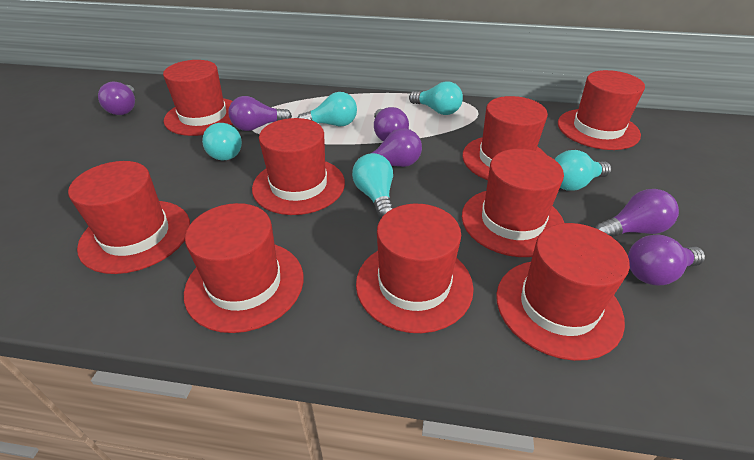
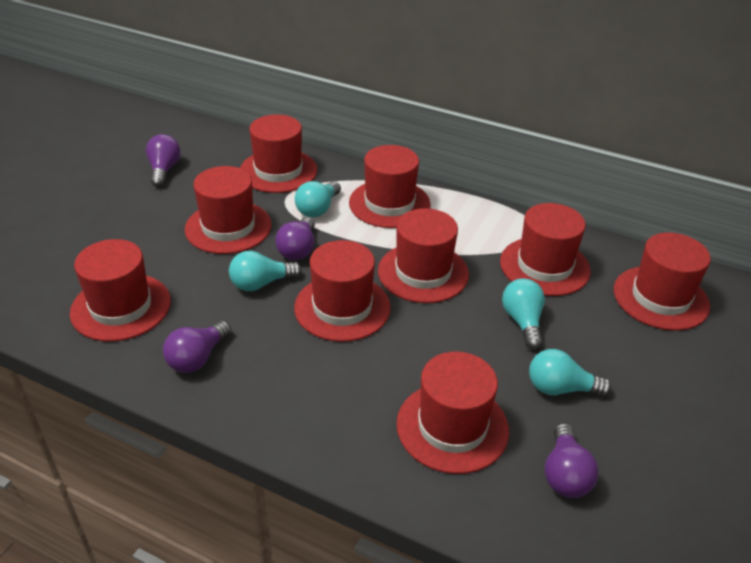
purple light bulb: 6 -> 4
turquoise light bulb: 5 -> 4

